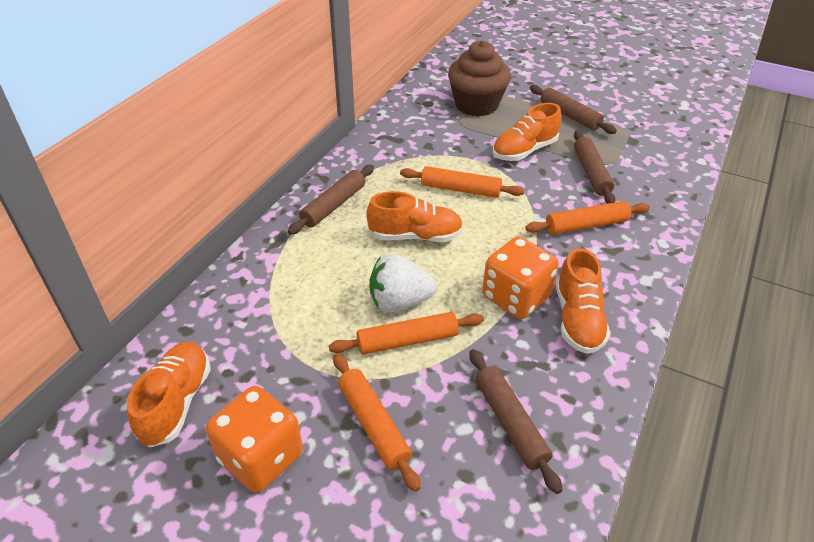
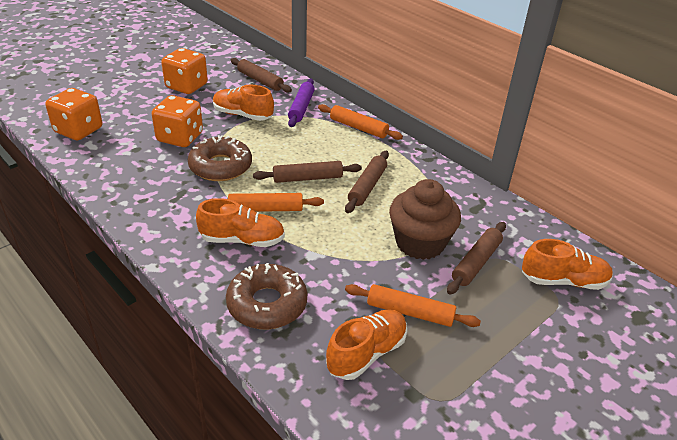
brown donut: 0 -> 2
orange dice: 2 -> 3
orange rolling pin: 4 -> 3
purple rolling pin: 0 -> 1
white strawberry: 1 -> 0

